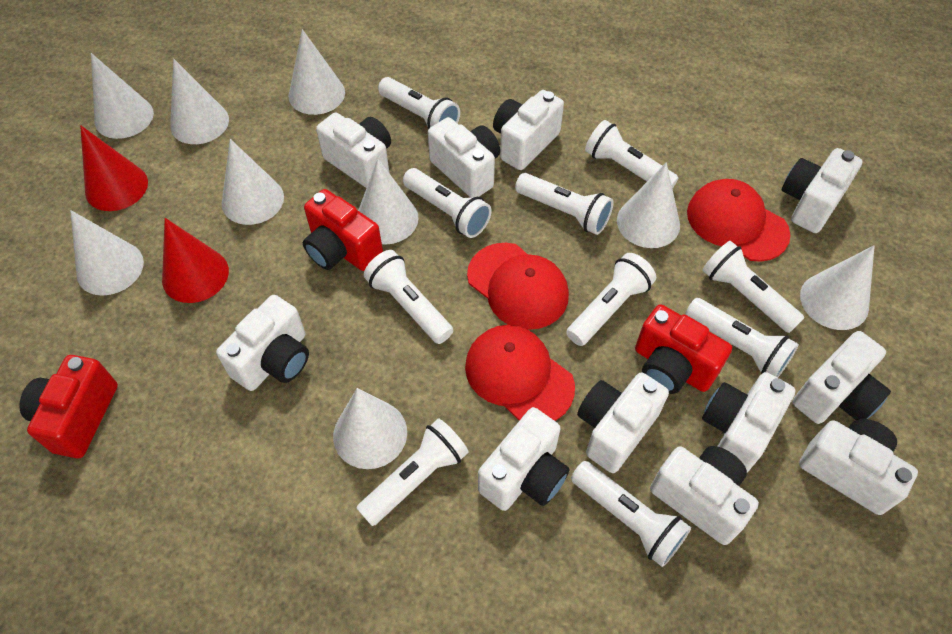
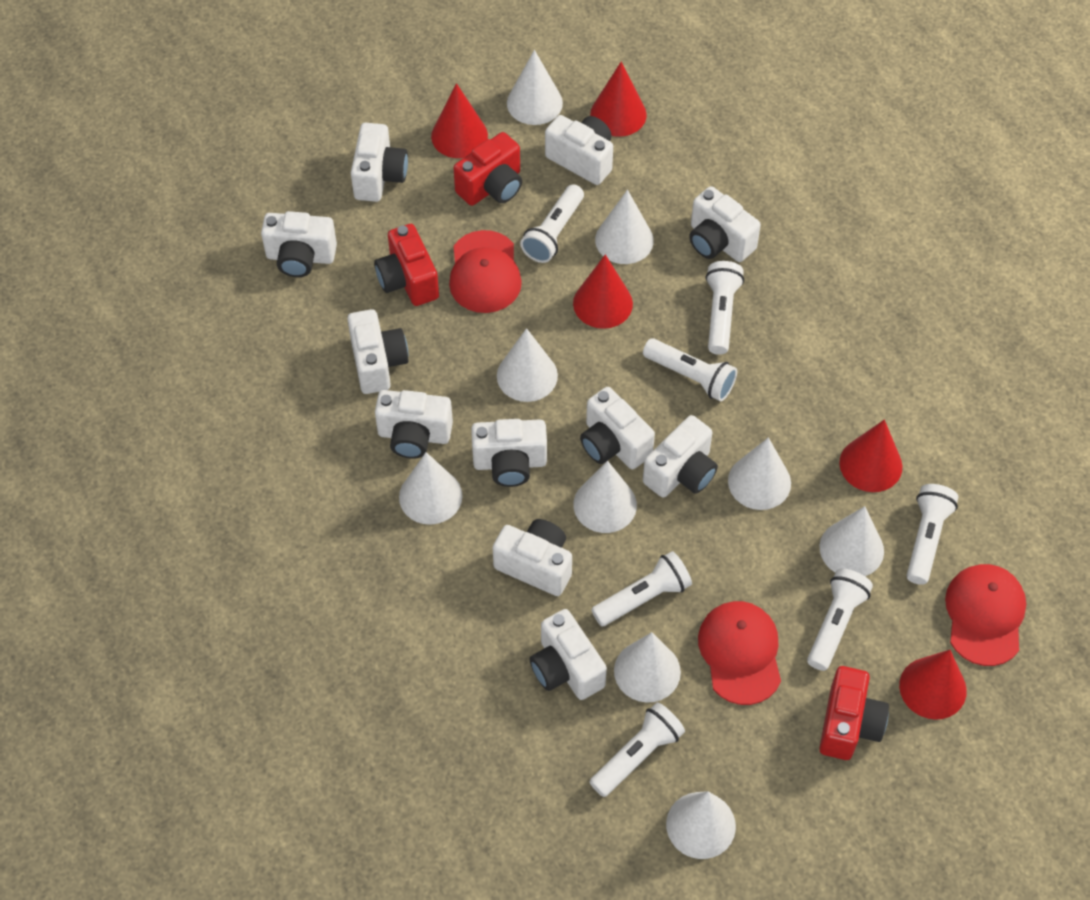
red cone: 2 -> 5
white flashlight: 10 -> 7

